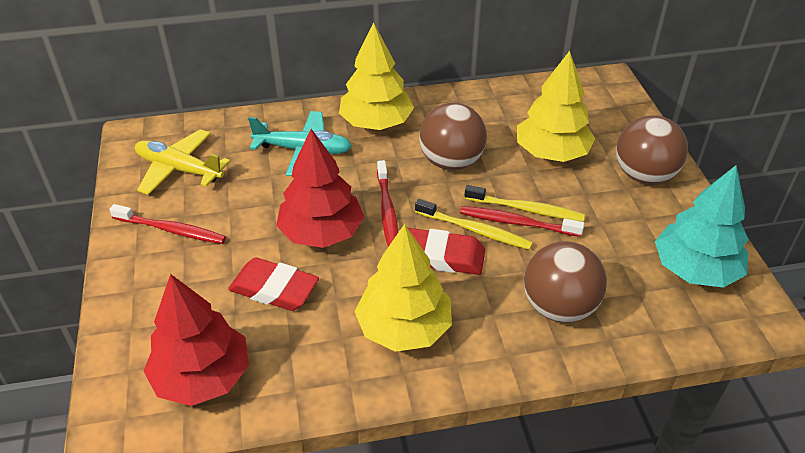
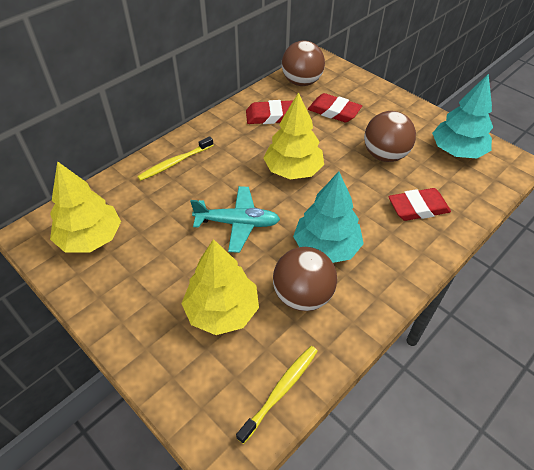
red eraser: 2 -> 3
red toothbrush: 3 -> 0
red tree: 2 -> 0
turquoise tree: 1 -> 2
yellow plane: 1 -> 0

